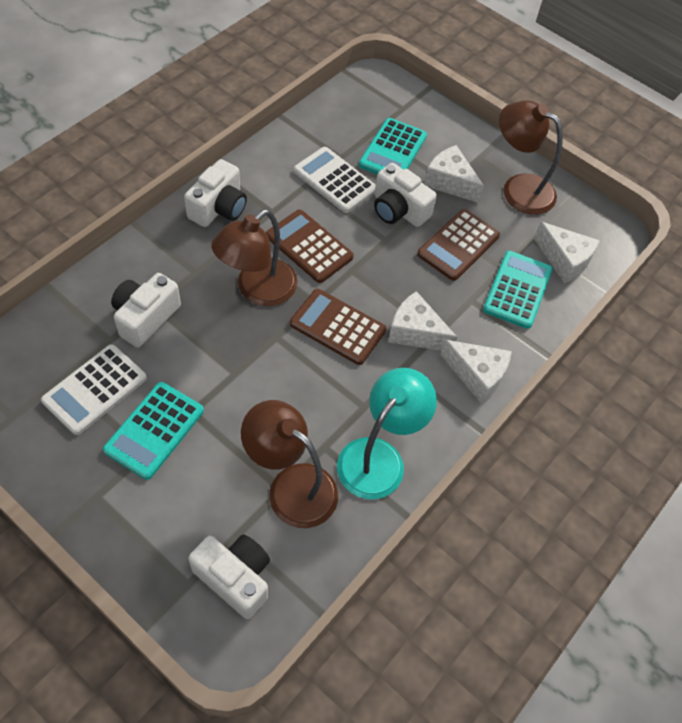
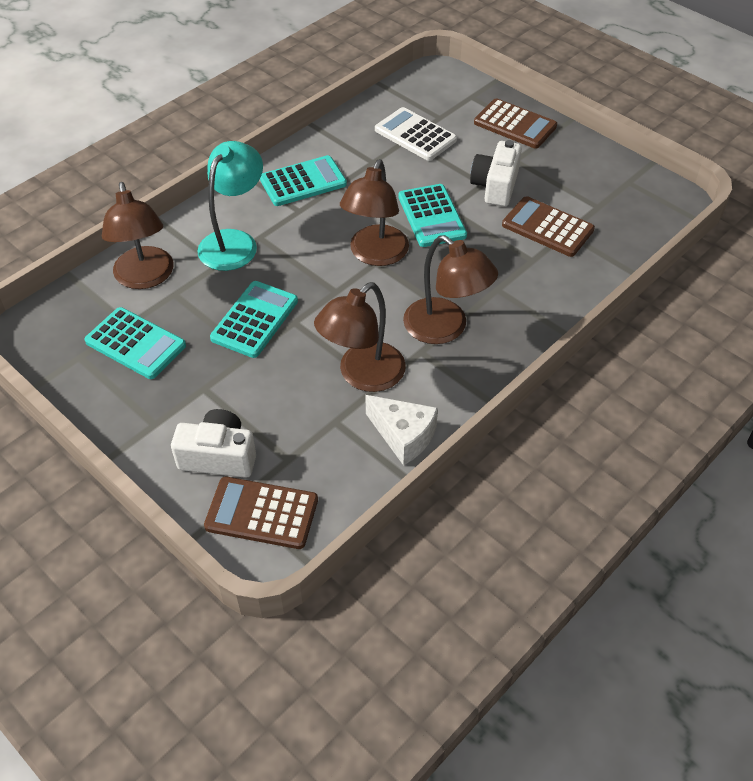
brown lamp: 3 -> 4
turquoise calculator: 3 -> 4
white calculator: 2 -> 1
white camera: 4 -> 2
white cheese: 4 -> 1

